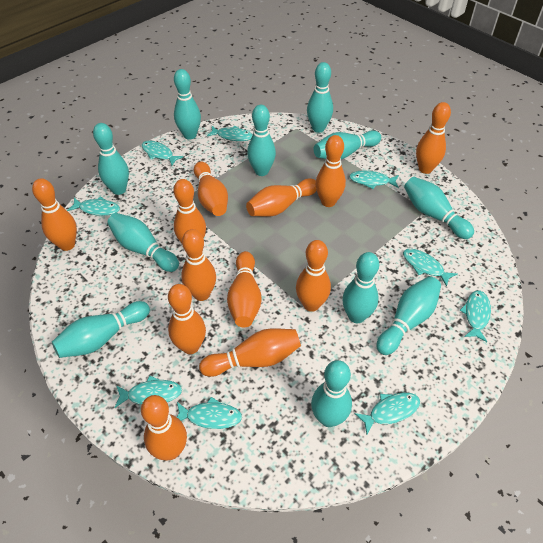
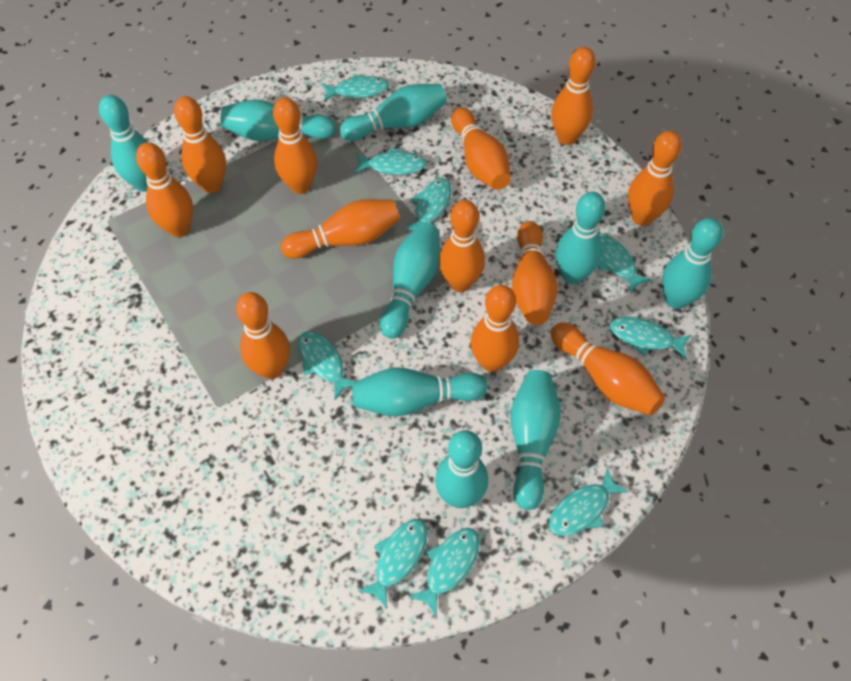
turquoise bowling pin: 11 -> 9

